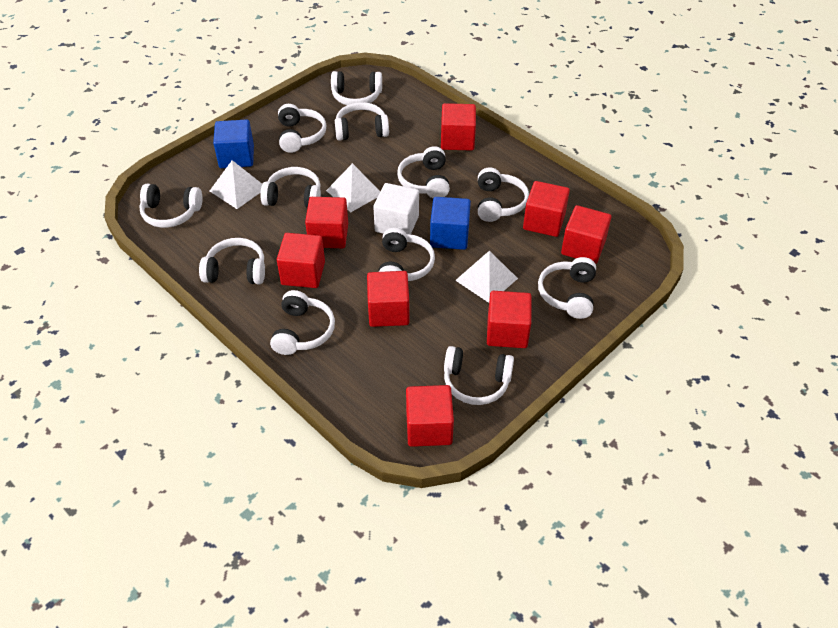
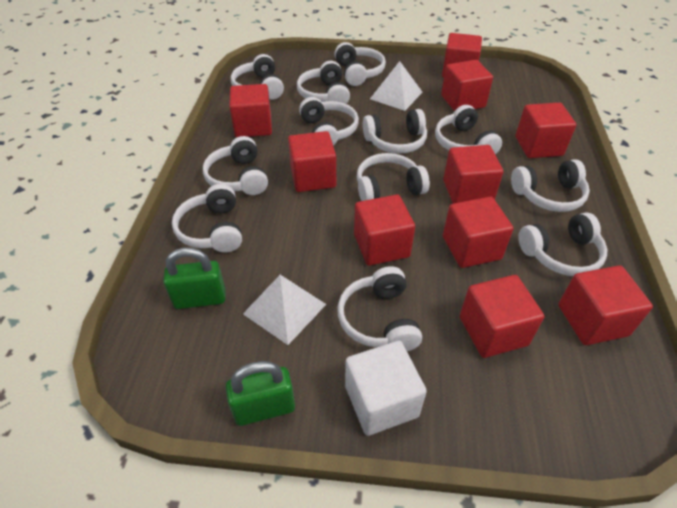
blue cube: 2 -> 0
green padlock: 0 -> 2
red cube: 8 -> 10
white pyramid: 3 -> 2

